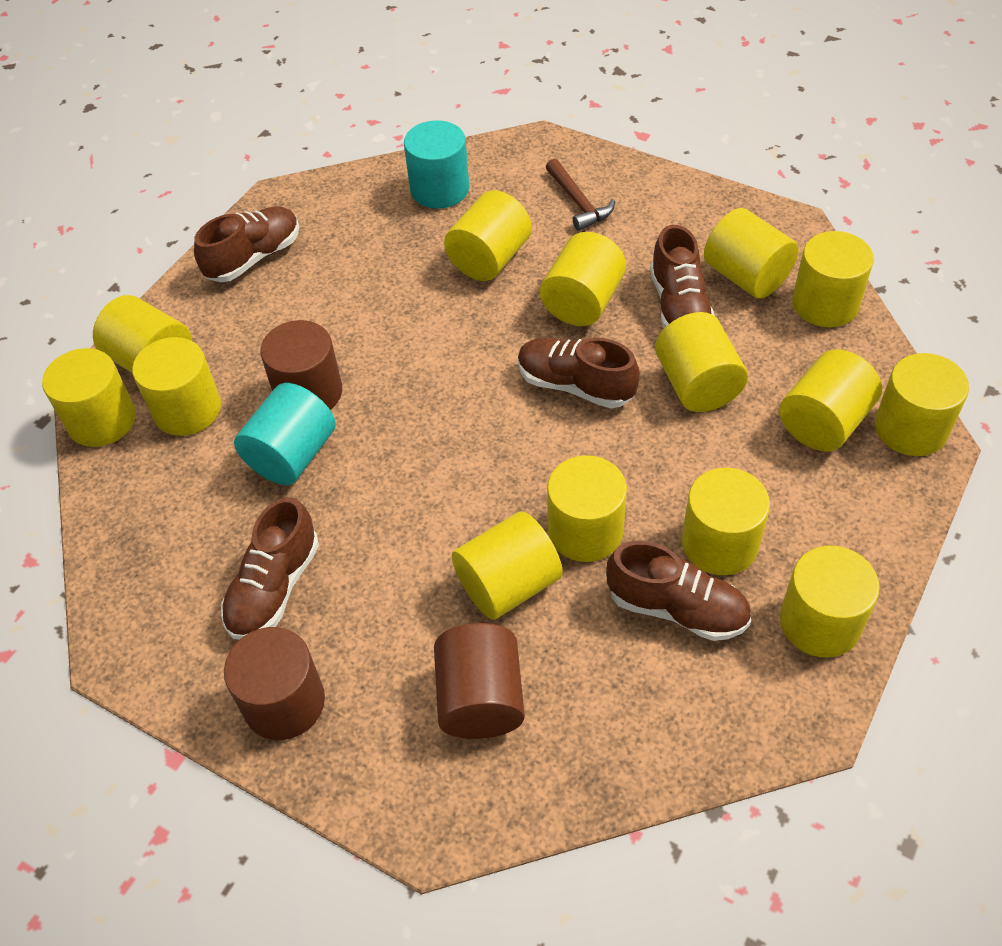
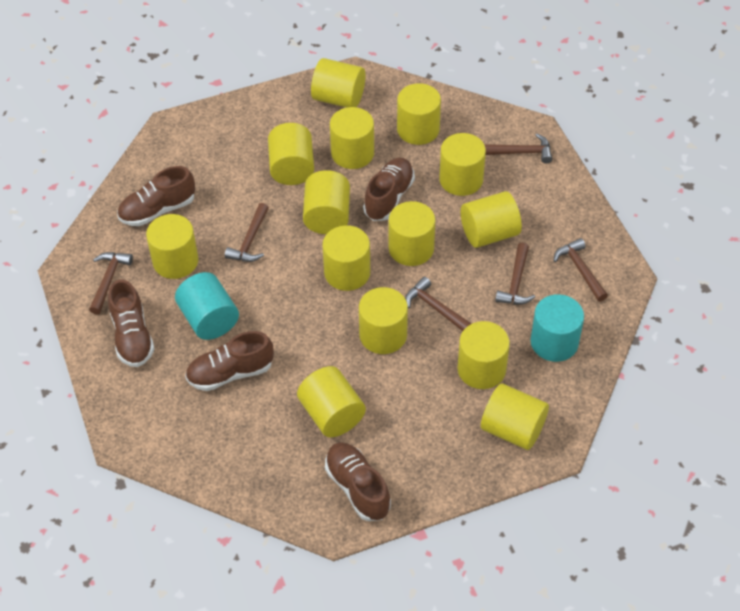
brown cylinder: 3 -> 0
brown hammer: 1 -> 6

